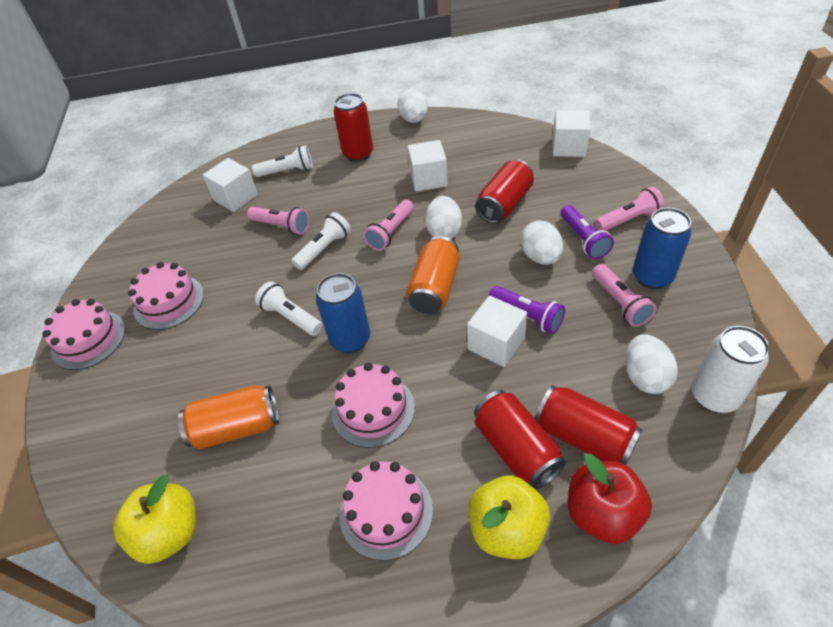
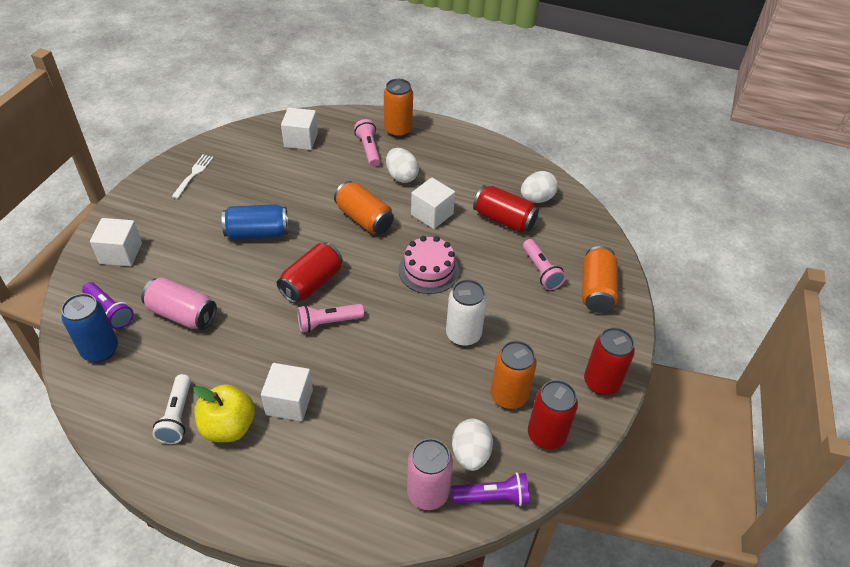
orange can: 2 -> 4
pink cake: 4 -> 1
pink can: 0 -> 2
pink flashlight: 4 -> 3
red apple: 1 -> 0
white egg: 4 -> 3
white flashlight: 3 -> 1
white fork: 0 -> 1
yellow apple: 2 -> 1

